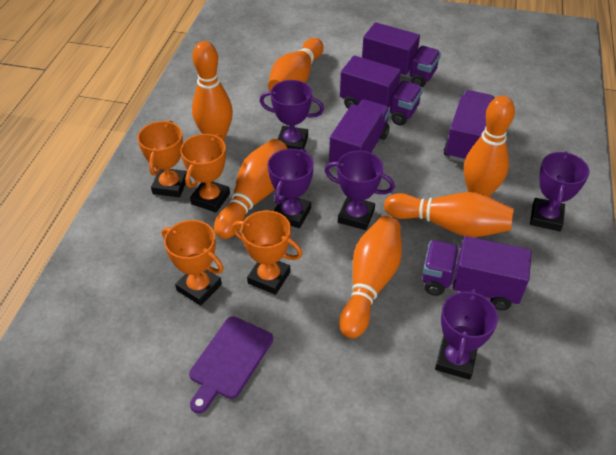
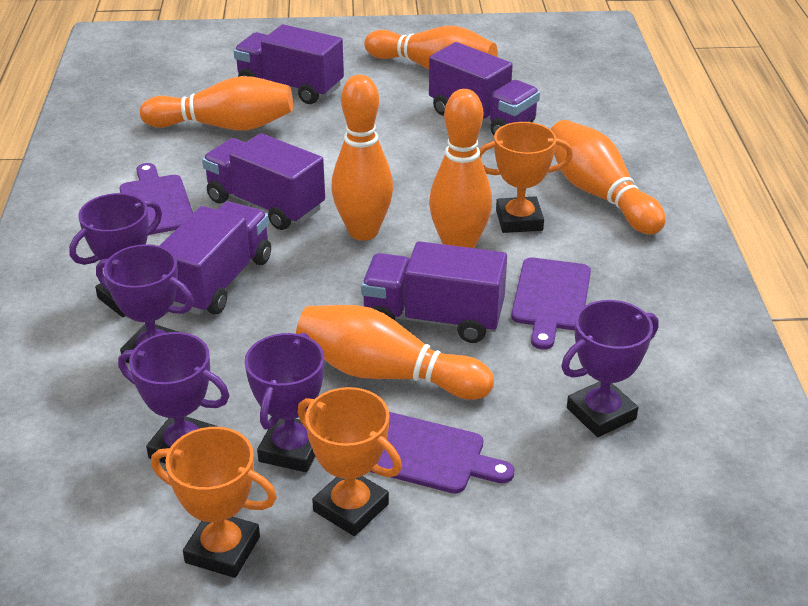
orange trophy: 4 -> 3
purple cutting board: 1 -> 3

